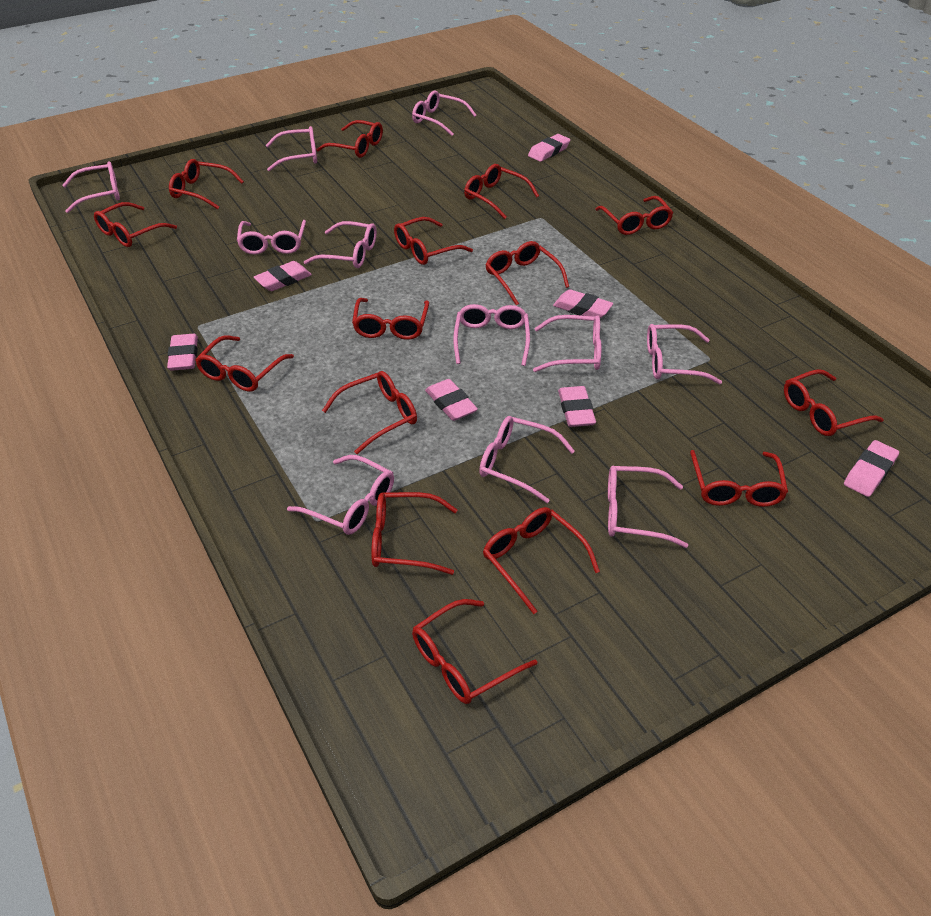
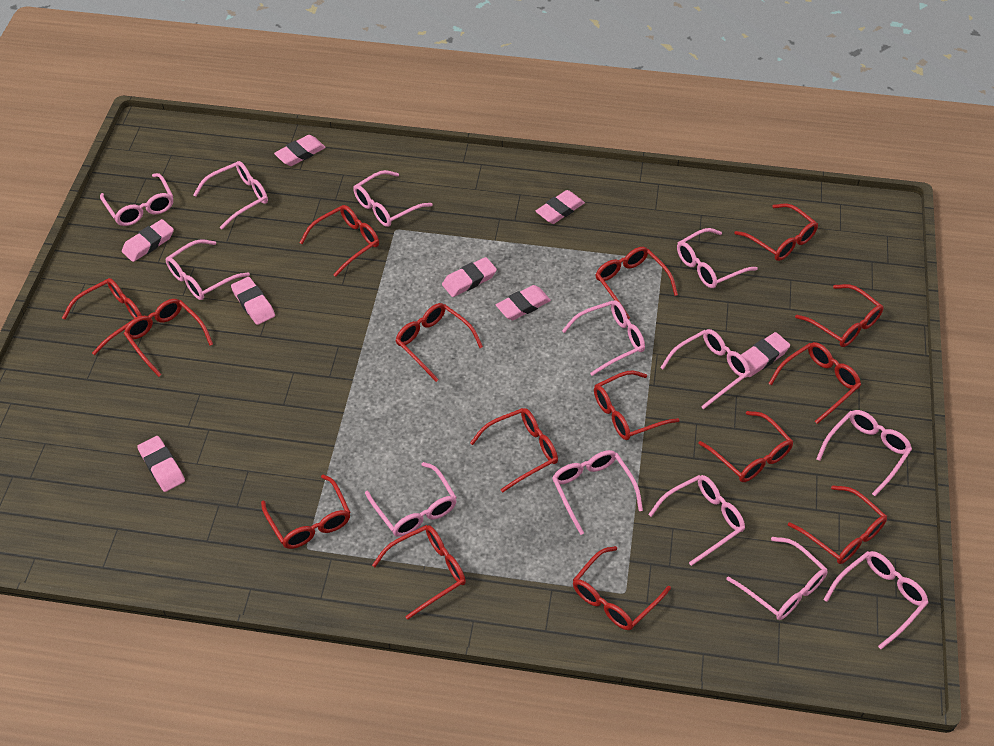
pink eraser: 7 -> 8
pink glasses: 11 -> 13

